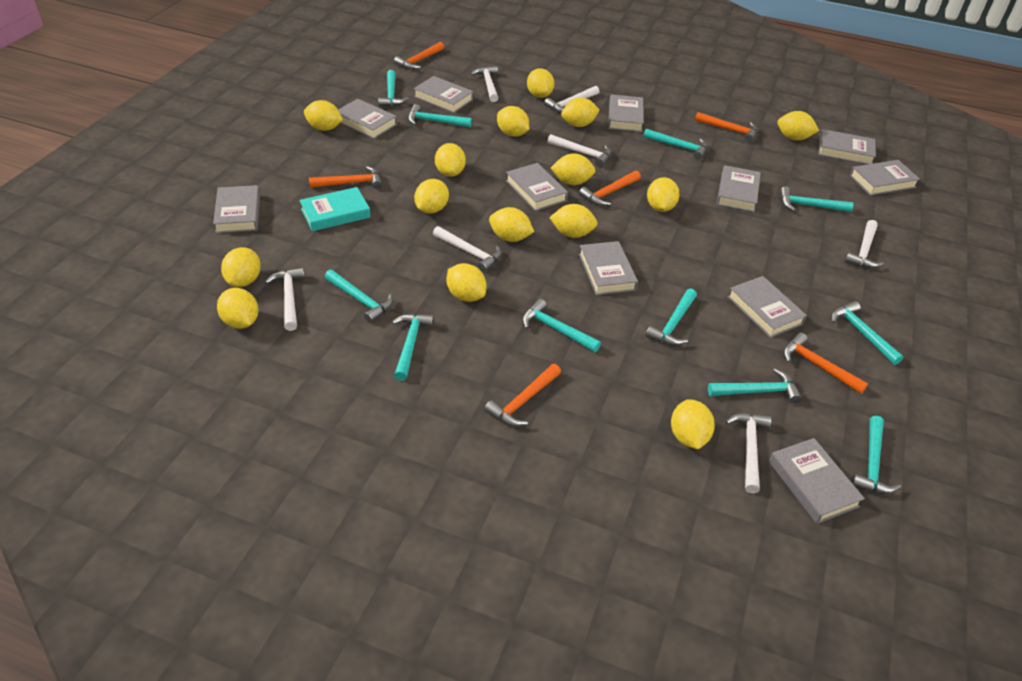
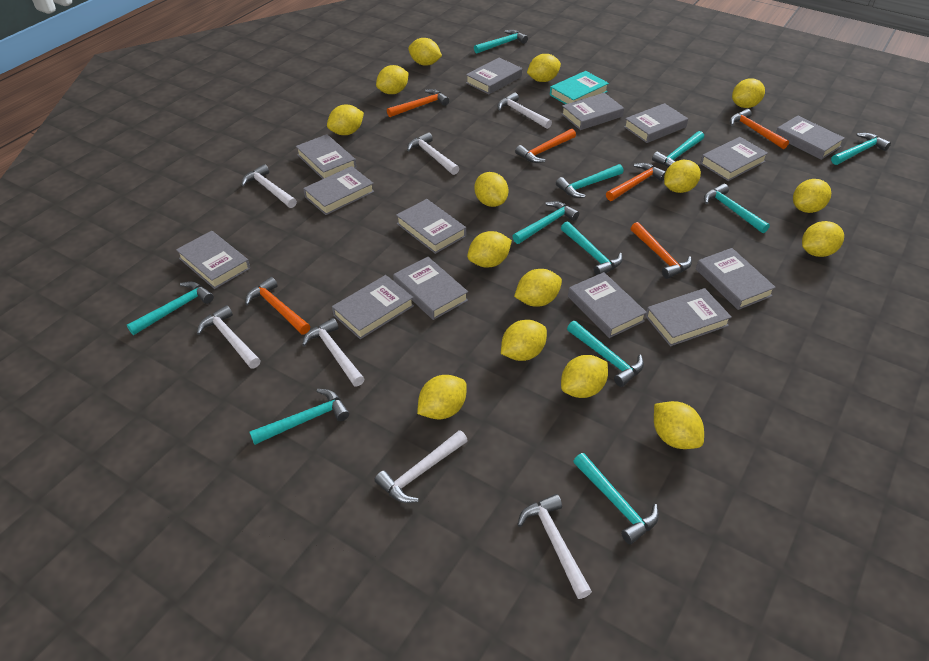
grey book: 11 -> 14

